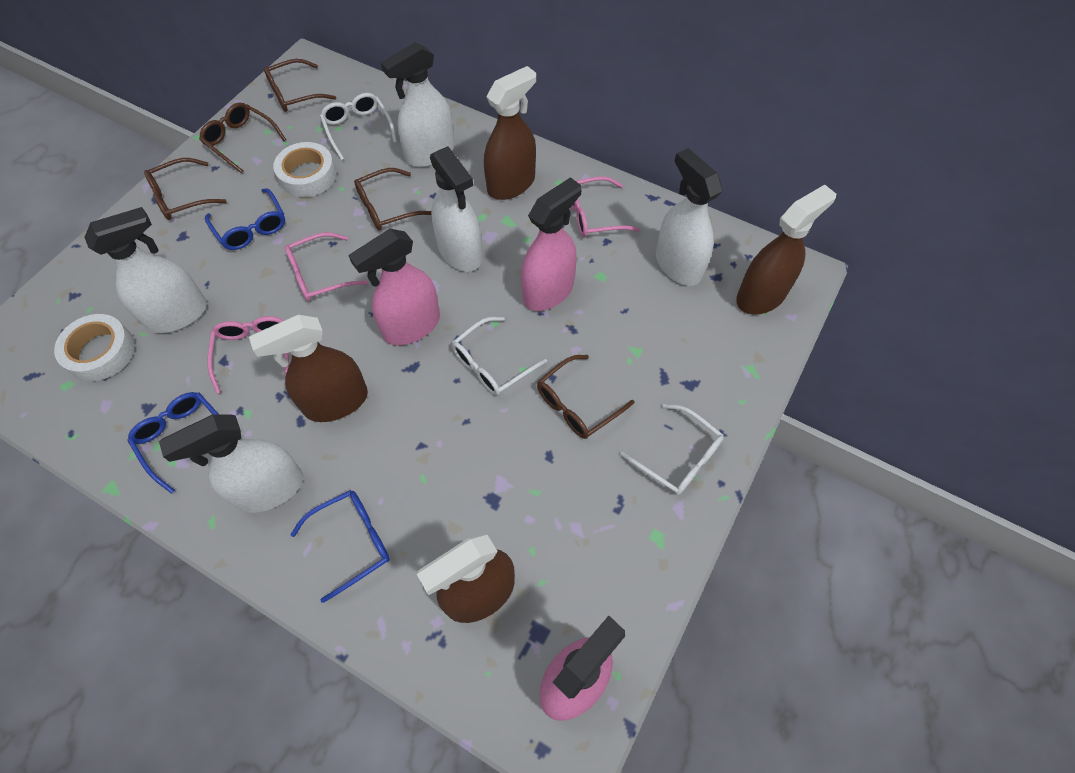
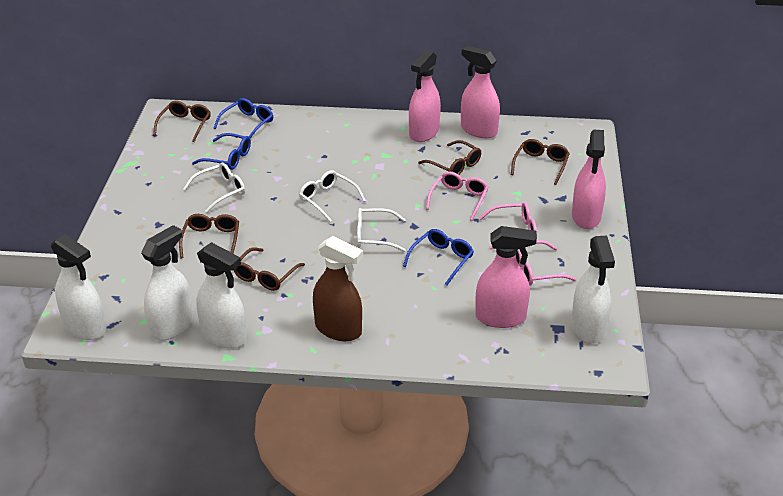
brown spray bottle: 4 -> 1
pink spray bottle: 3 -> 4
white spray bottle: 5 -> 4
white tape: 2 -> 0

